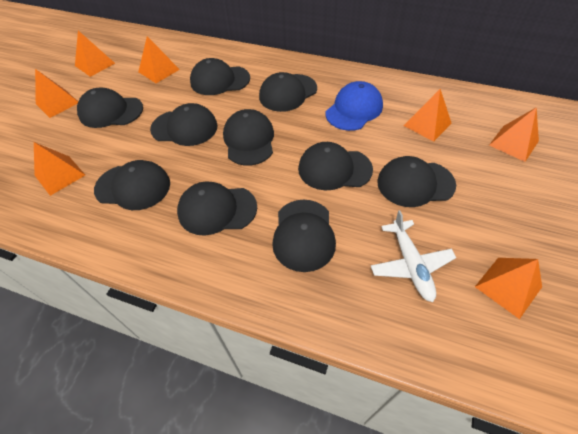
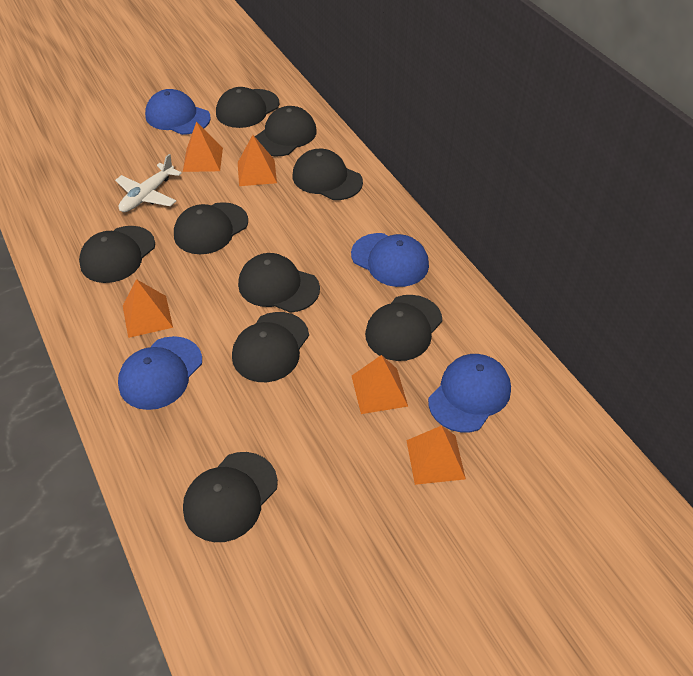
black cap: 10 -> 9
blue cap: 1 -> 4
orange pyramid: 7 -> 5

